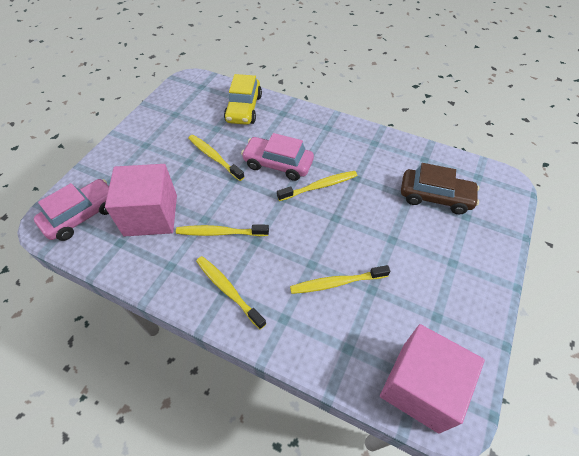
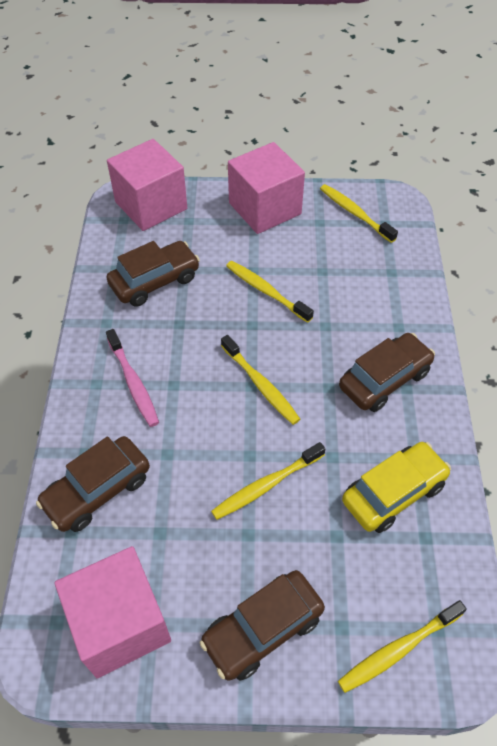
brown car: 1 -> 4
pink car: 2 -> 0
pink cube: 2 -> 3
pink toothbrush: 0 -> 1

